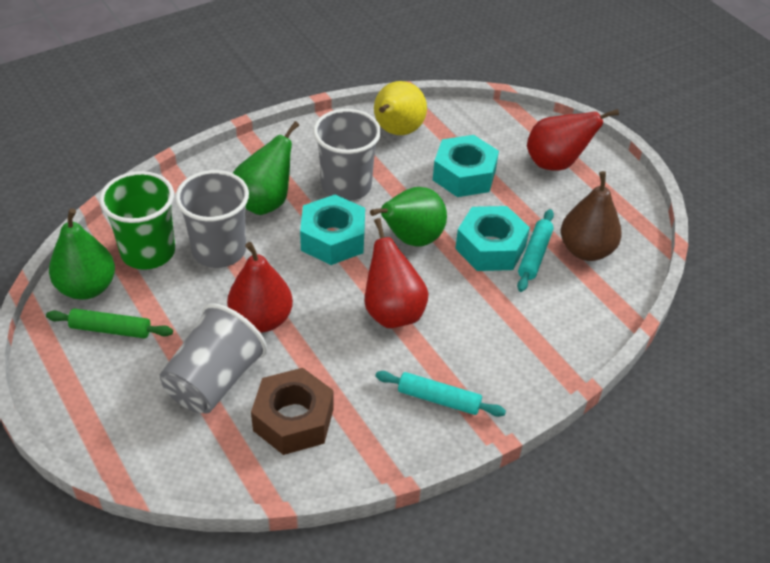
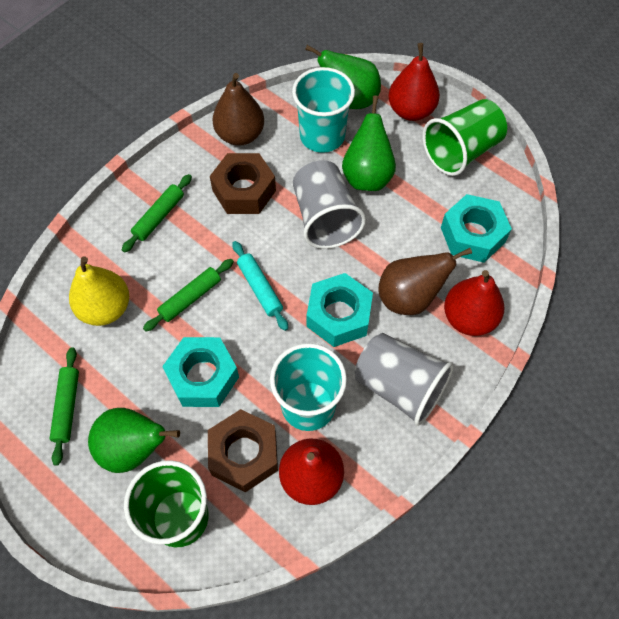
brown nut: 1 -> 2
brown pear: 1 -> 2
green cup: 1 -> 2
green rolling pin: 1 -> 3
grey cup: 3 -> 2
turquoise cup: 0 -> 2
turquoise rolling pin: 2 -> 1

